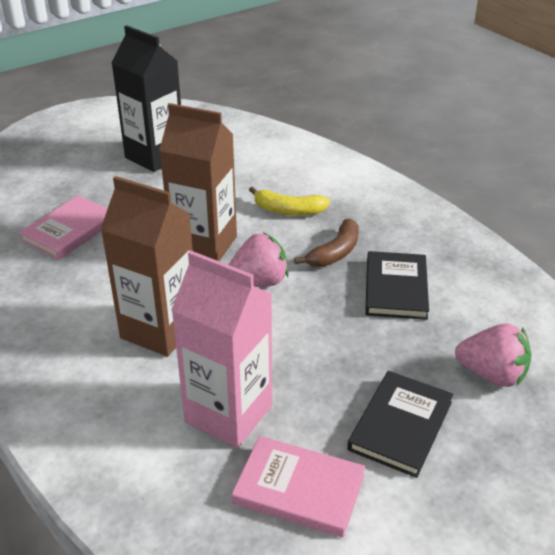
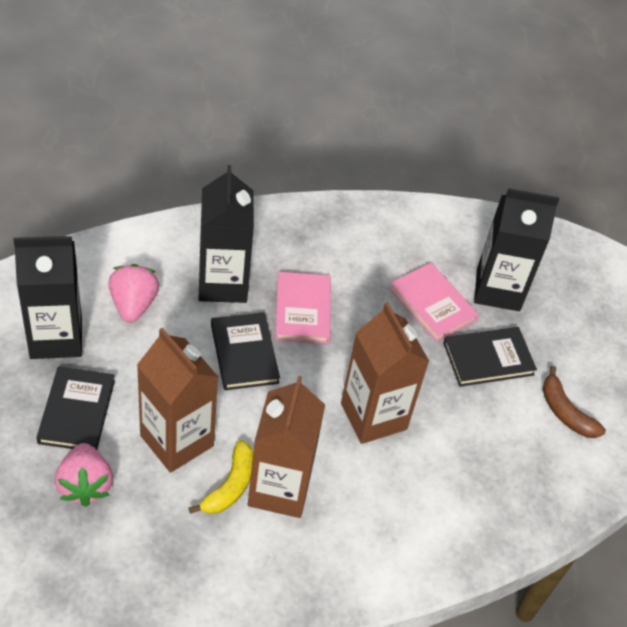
black book: 2 -> 3
black carton: 1 -> 3
brown carton: 2 -> 3
pink carton: 1 -> 0

